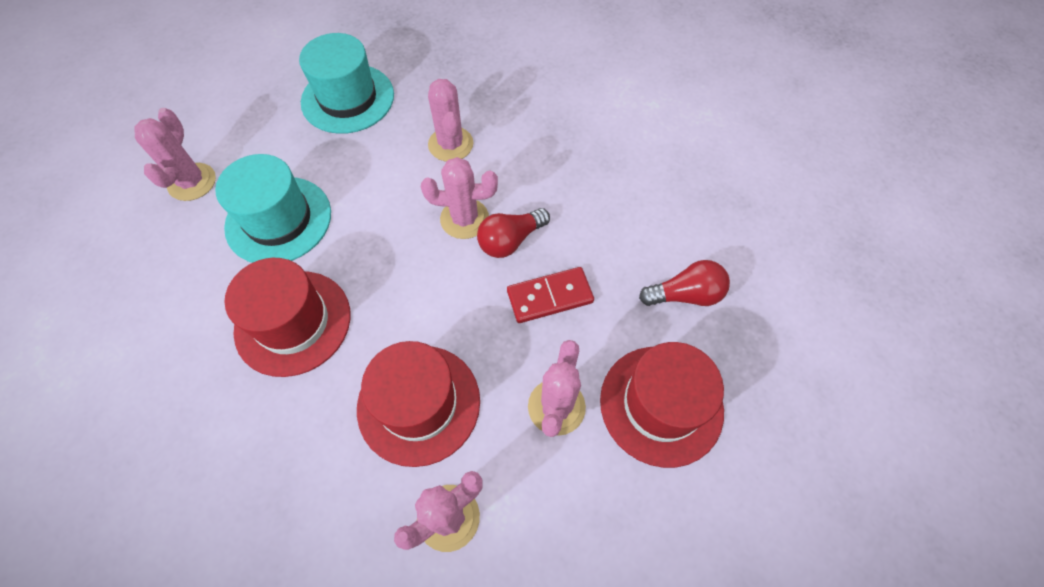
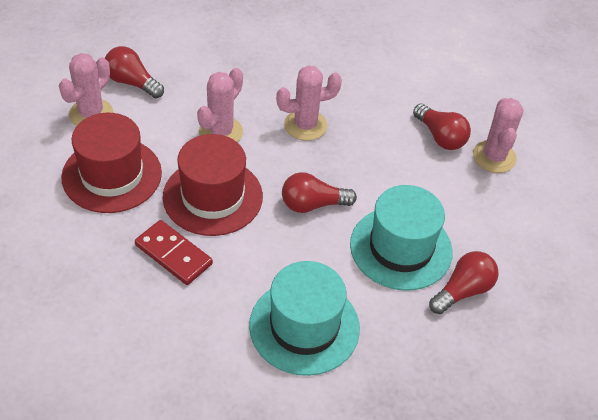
pink cactus: 5 -> 4
red hat: 3 -> 2
red light bulb: 2 -> 4

